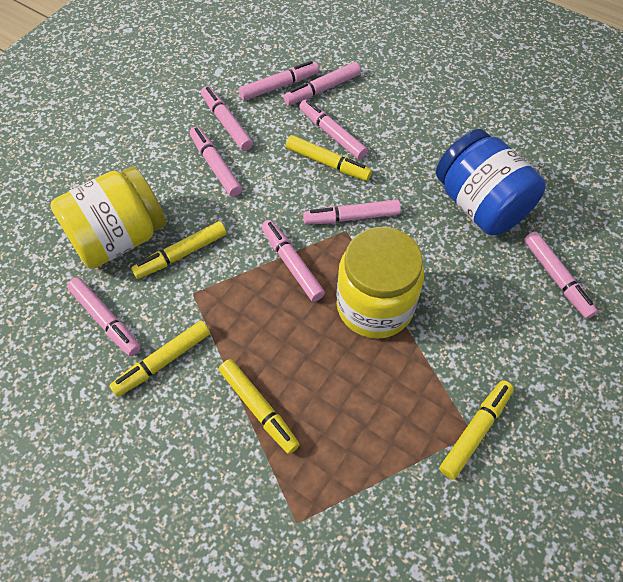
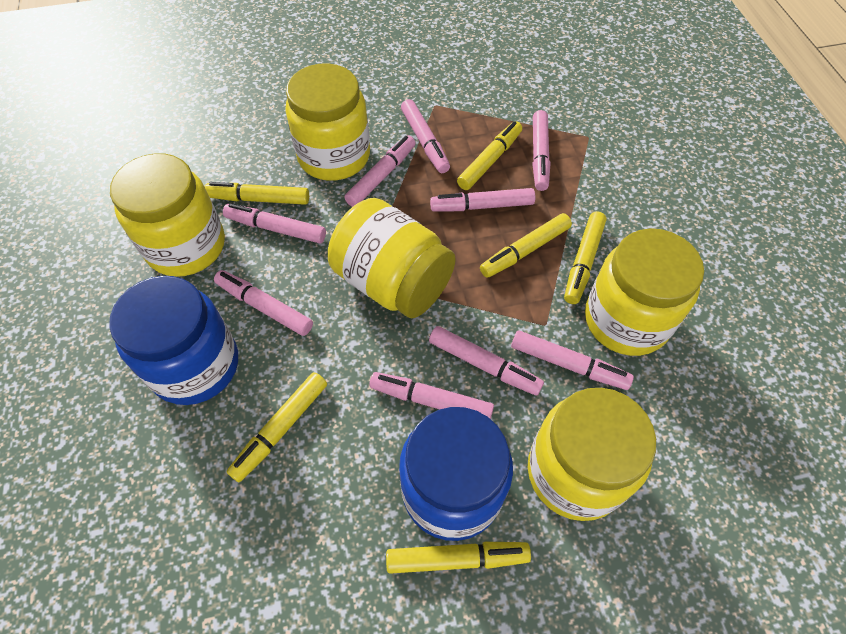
blue jar: 1 -> 2
yellow jar: 2 -> 5
yellow marker: 5 -> 6

